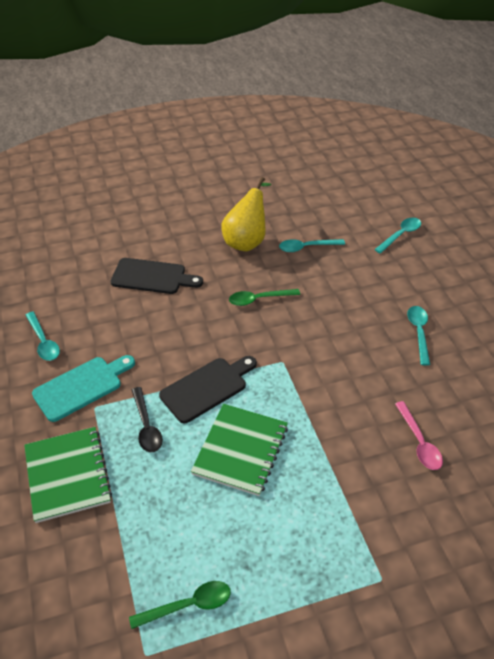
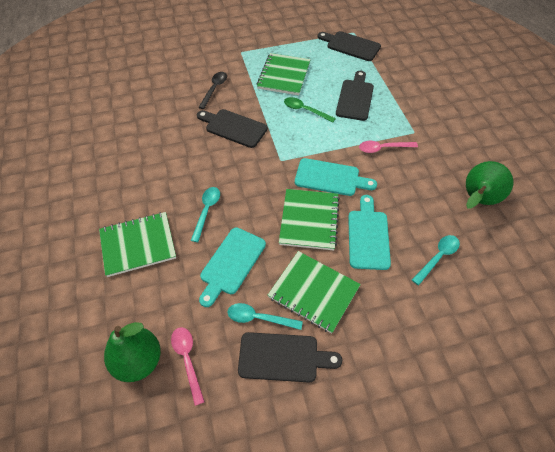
black cutting board: 2 -> 4
green notebook: 2 -> 4
green pear: 0 -> 2
green spoon: 2 -> 1
pink spoon: 1 -> 2
turquoise cutting board: 1 -> 3
turquoise spoon: 4 -> 3
yellow pear: 1 -> 0

